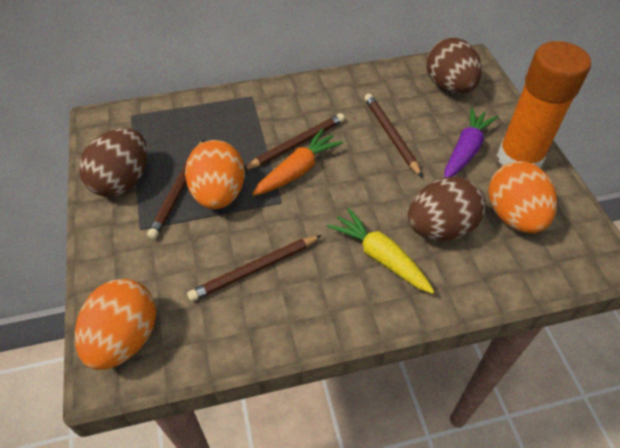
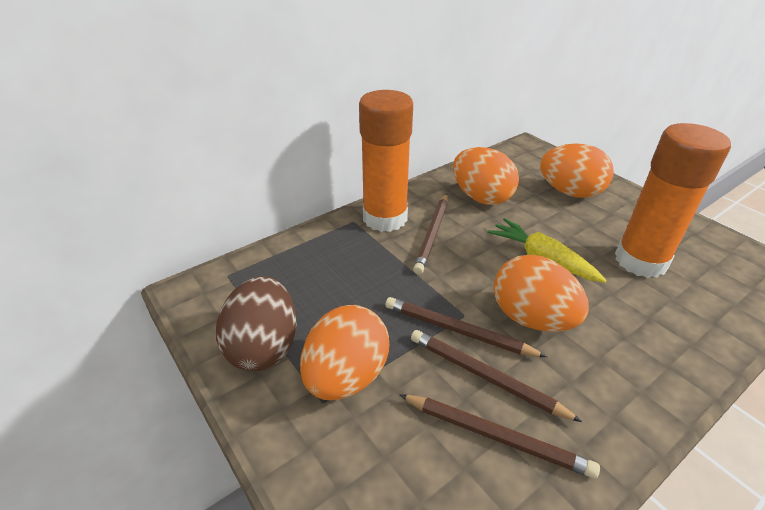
brown egg: 3 -> 1
orange carrot: 1 -> 0
orange egg: 3 -> 4
orange glue stick: 1 -> 2
purple carrot: 1 -> 0

